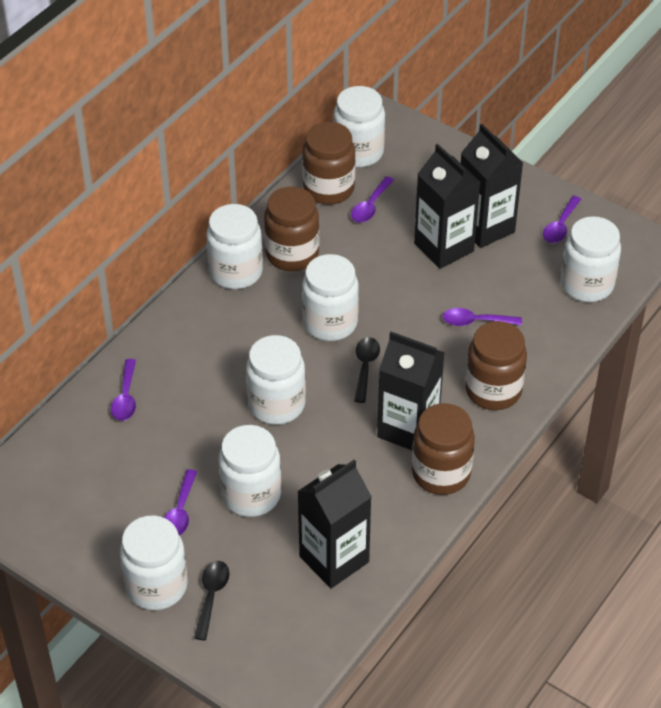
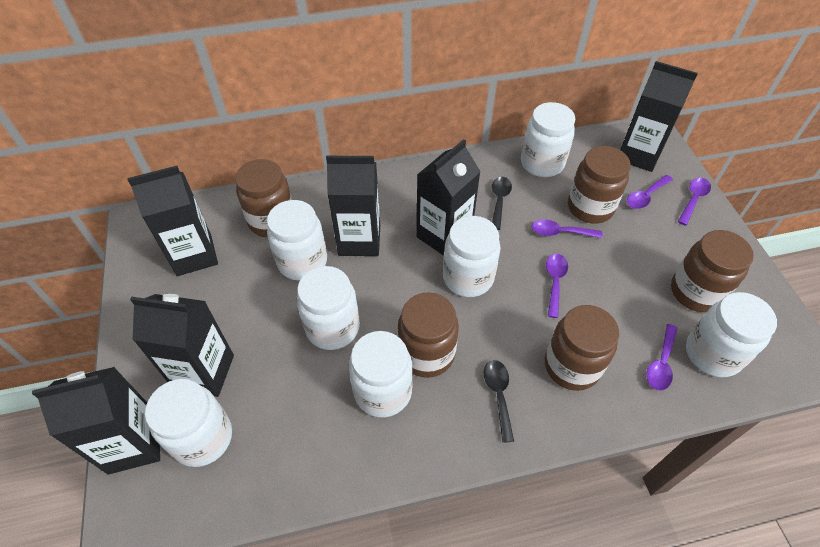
black carton: 4 -> 6
brown jar: 4 -> 5

